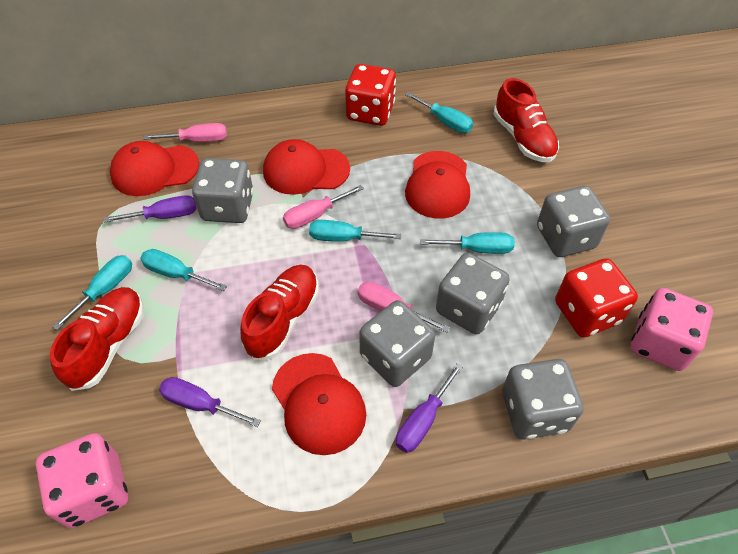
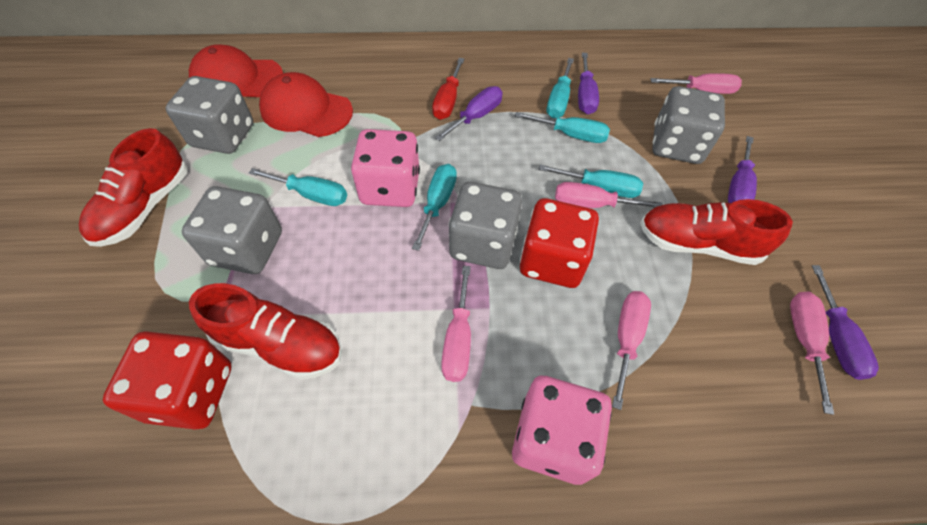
grey dice: 5 -> 4
pink screwdriver: 3 -> 5
purple screwdriver: 3 -> 4
red cap: 4 -> 2
red screwdriver: 0 -> 1

